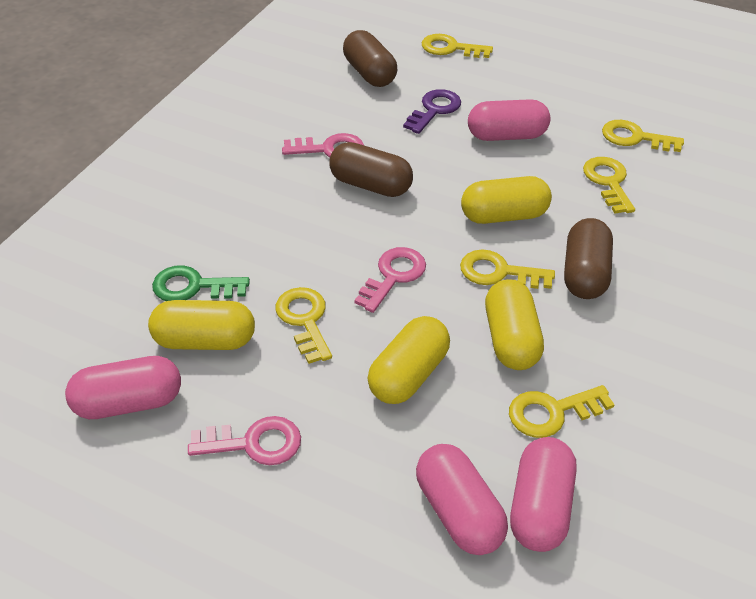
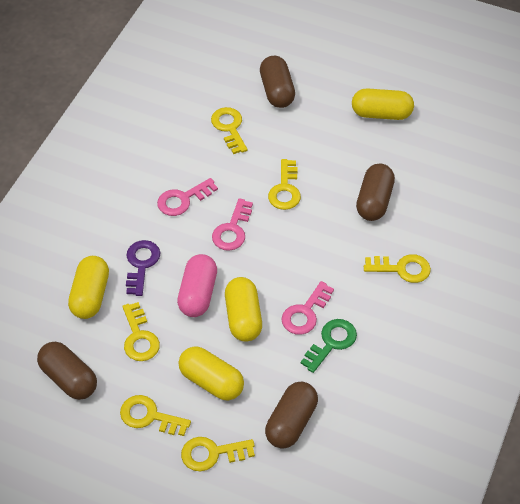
brown capsule: 3 -> 4
pink capsule: 4 -> 1

